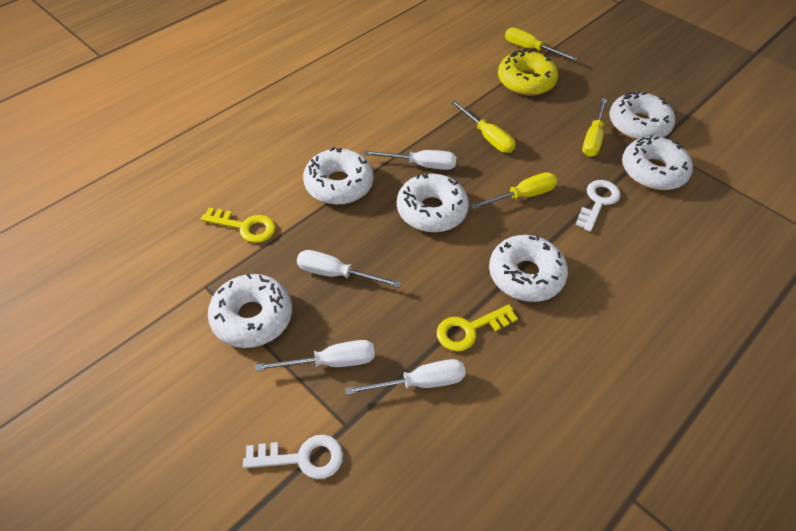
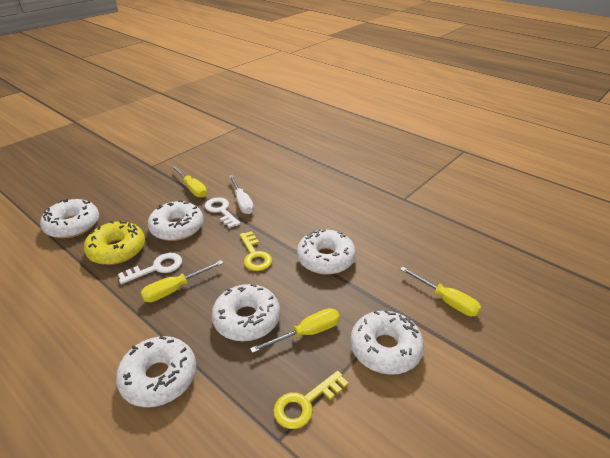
white screwdriver: 4 -> 1

